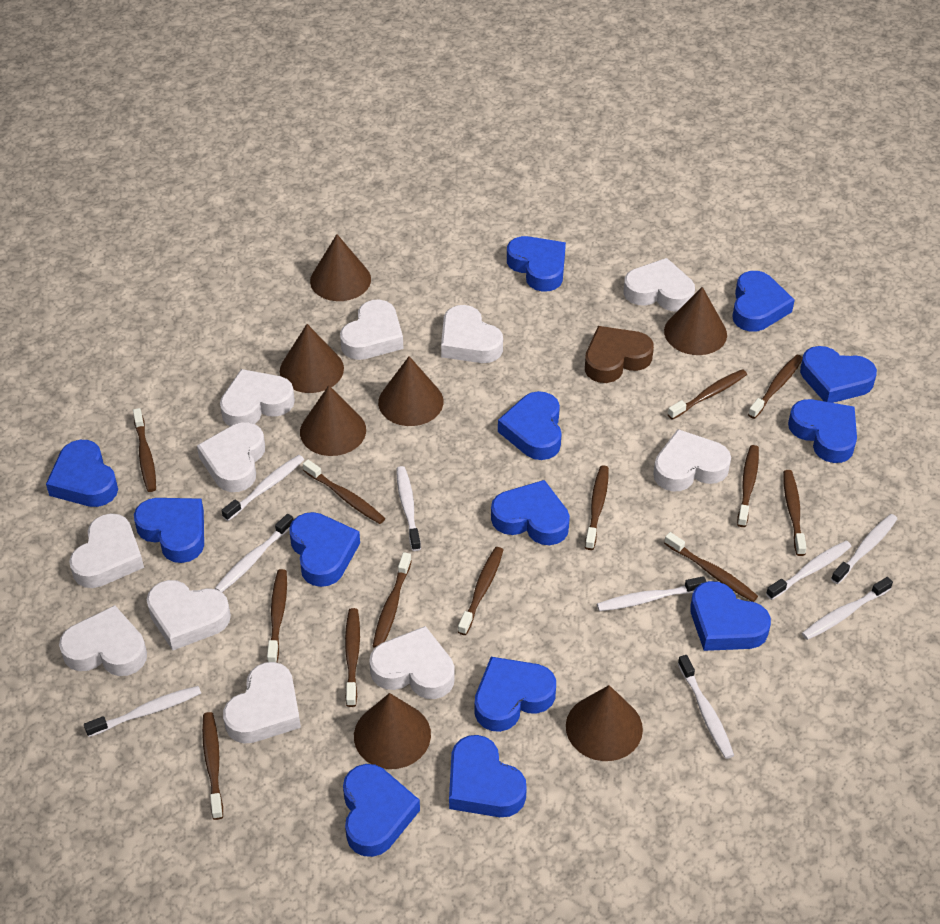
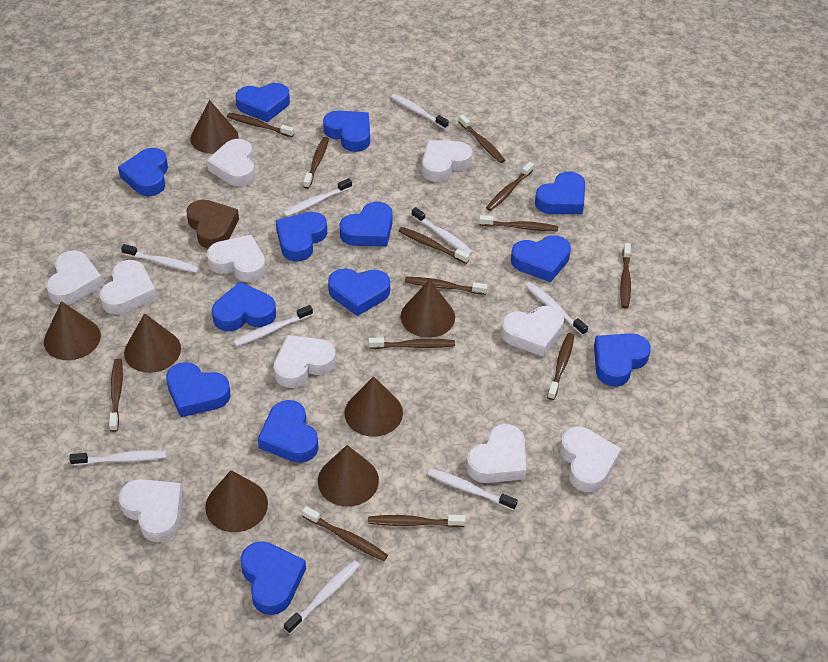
white heart: 11 -> 10

